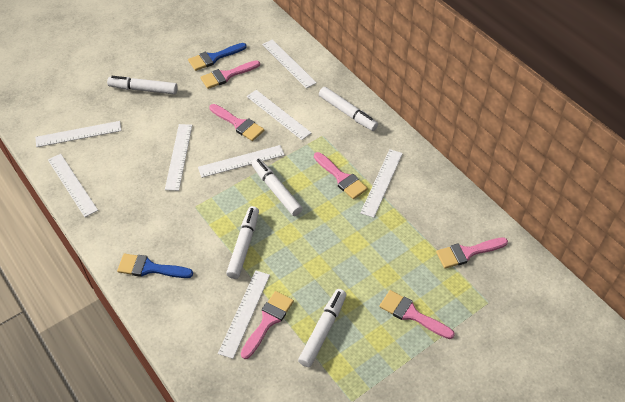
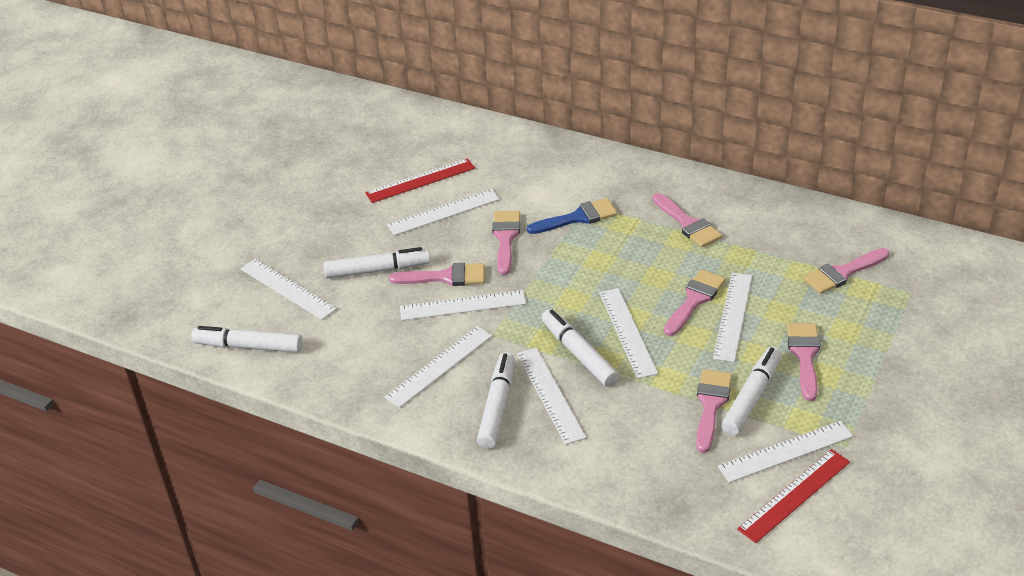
blue brush: 2 -> 1
pink brush: 6 -> 7
red ruler: 0 -> 2

